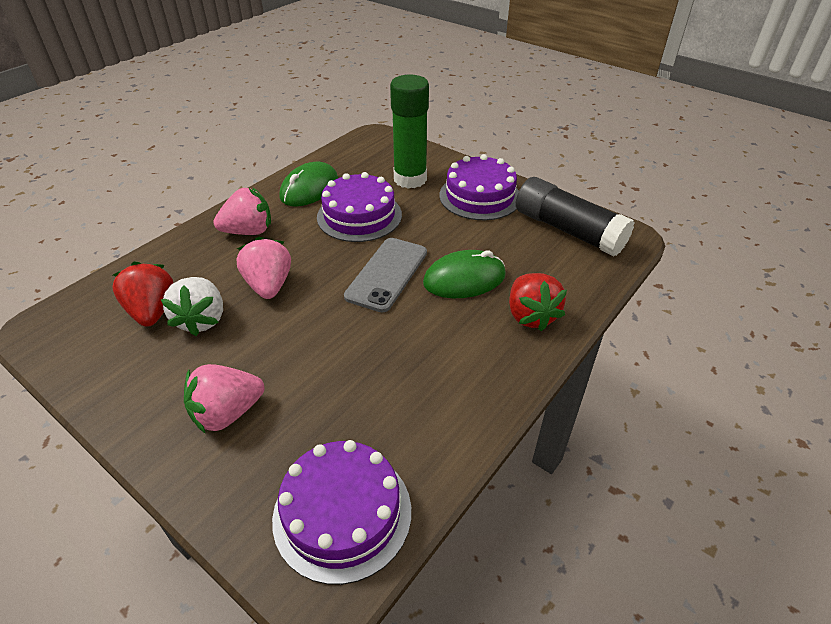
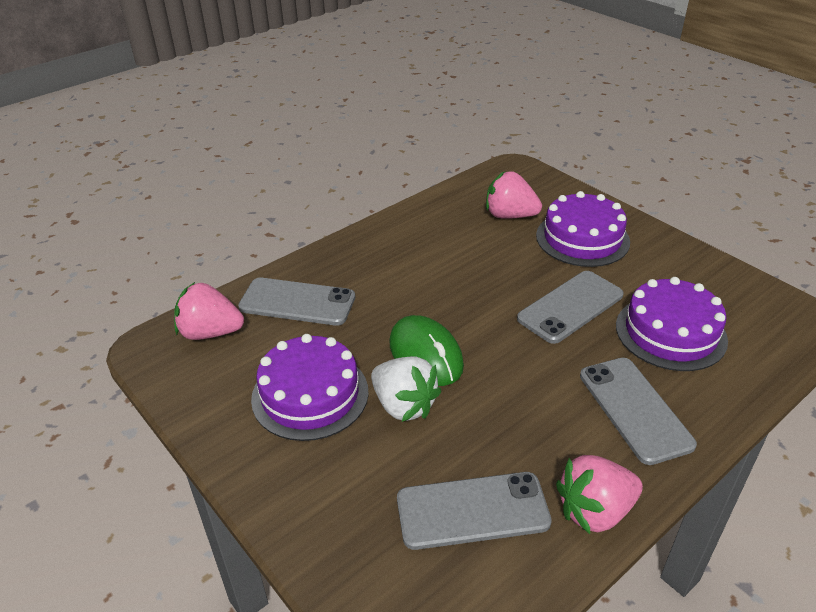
black glue stick: 1 -> 0
green glue stick: 1 -> 0
green mouse: 2 -> 1
grey phone: 1 -> 4
red strawberry: 2 -> 0

